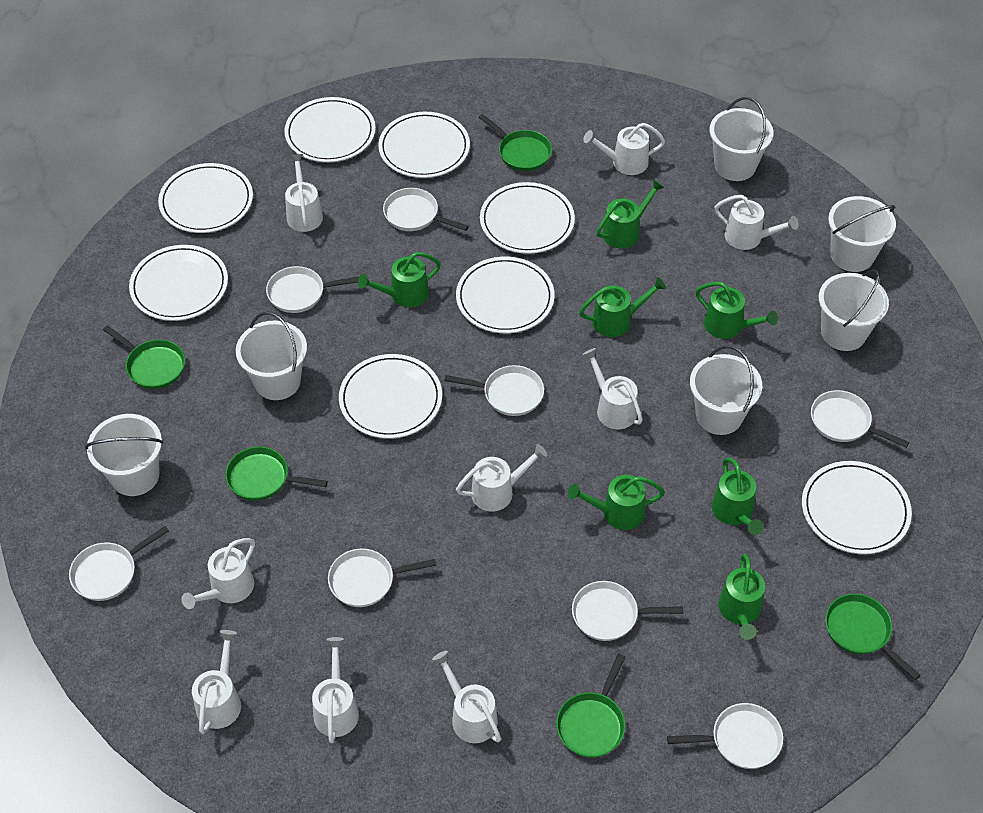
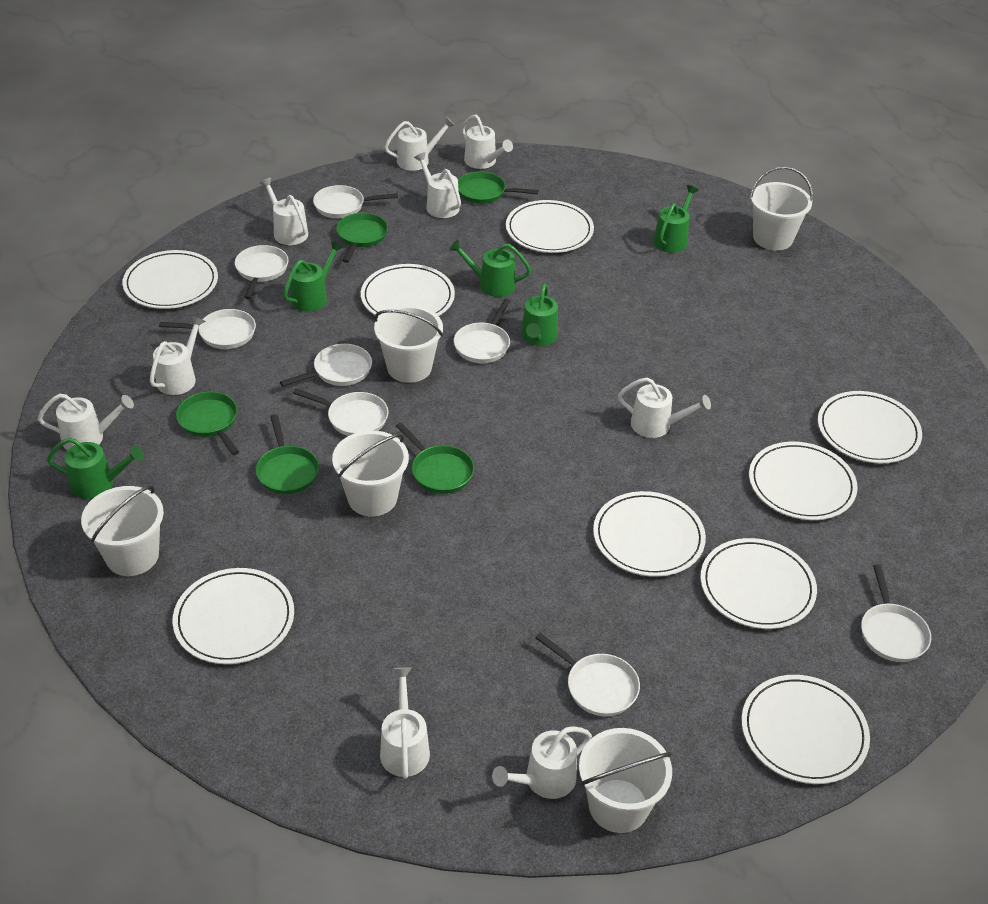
green watering can: 7 -> 5
white bucket: 6 -> 5
white plate: 8 -> 9

